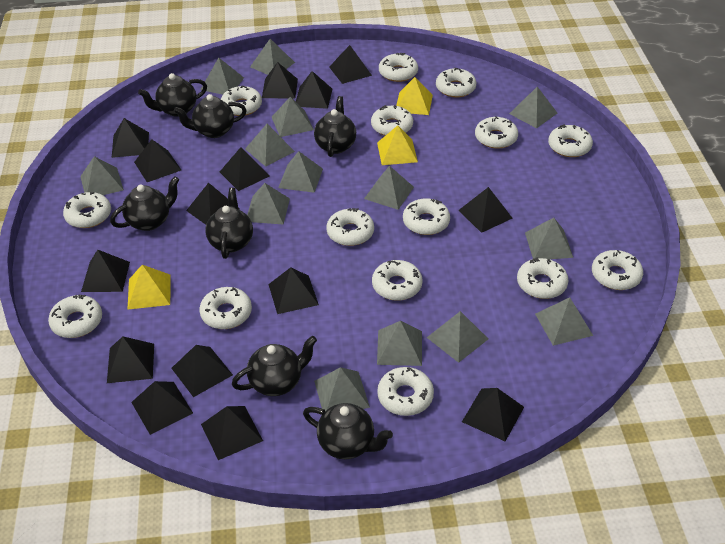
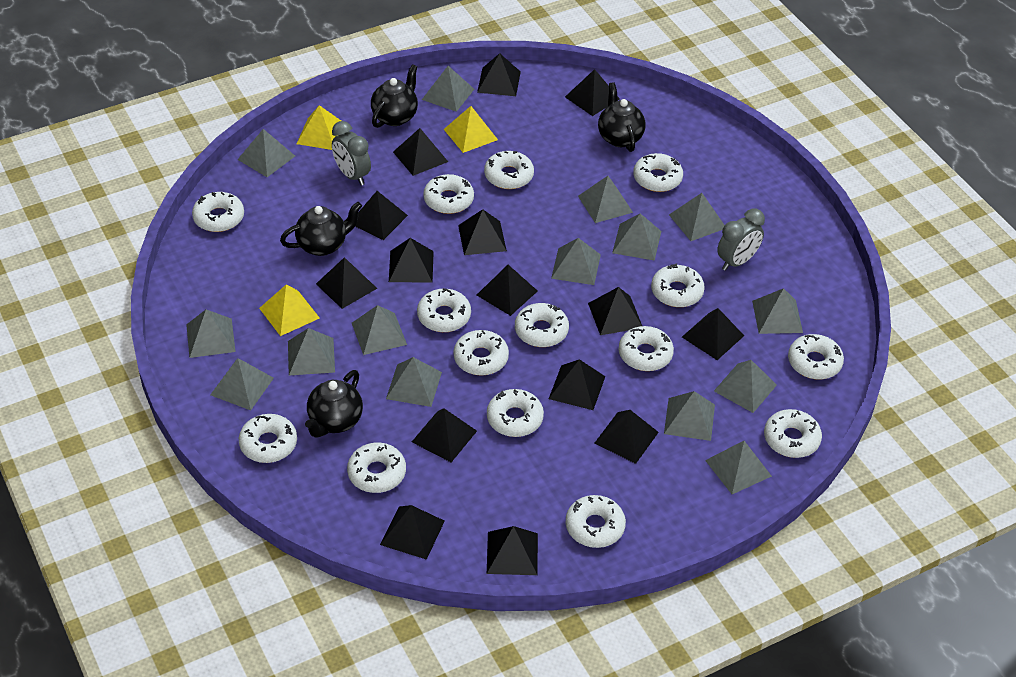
black teapot: 7 -> 4
grey clock: 0 -> 2
grey pyramid: 14 -> 15

